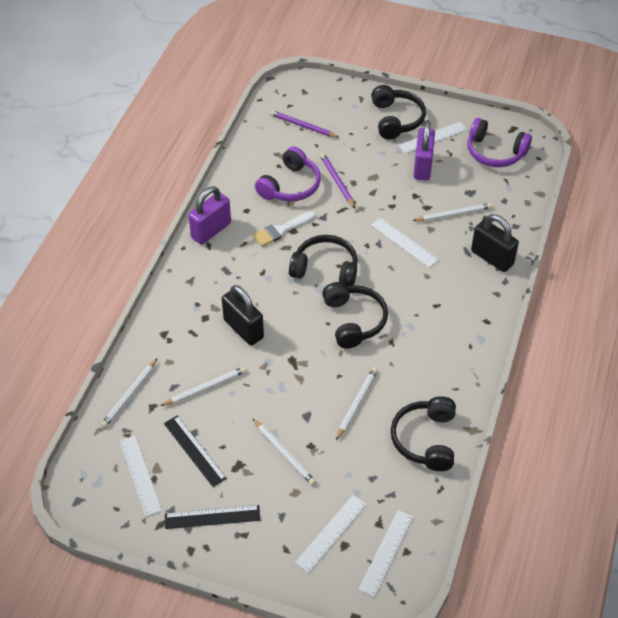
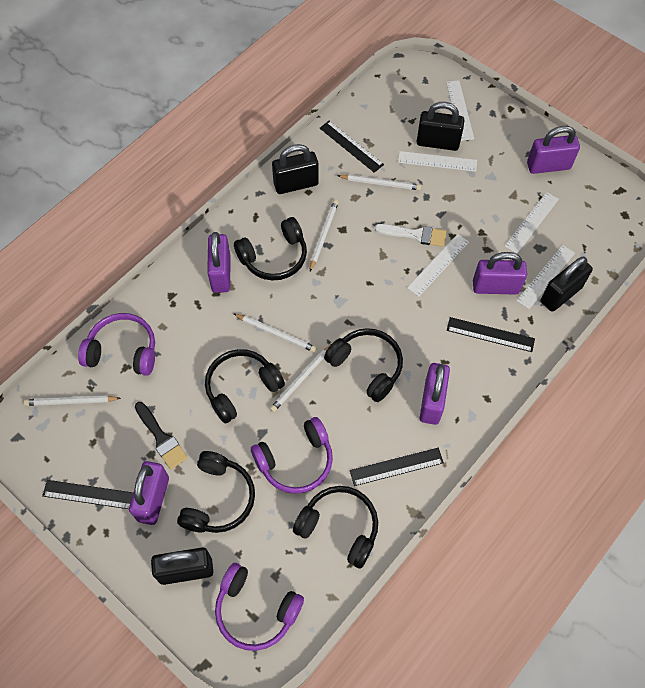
black brush: 0 -> 1
black headphones: 4 -> 5
black padlock: 2 -> 4
black ruler: 2 -> 4
purple headphones: 2 -> 3
purple padlock: 2 -> 5
purple pencil: 2 -> 0

